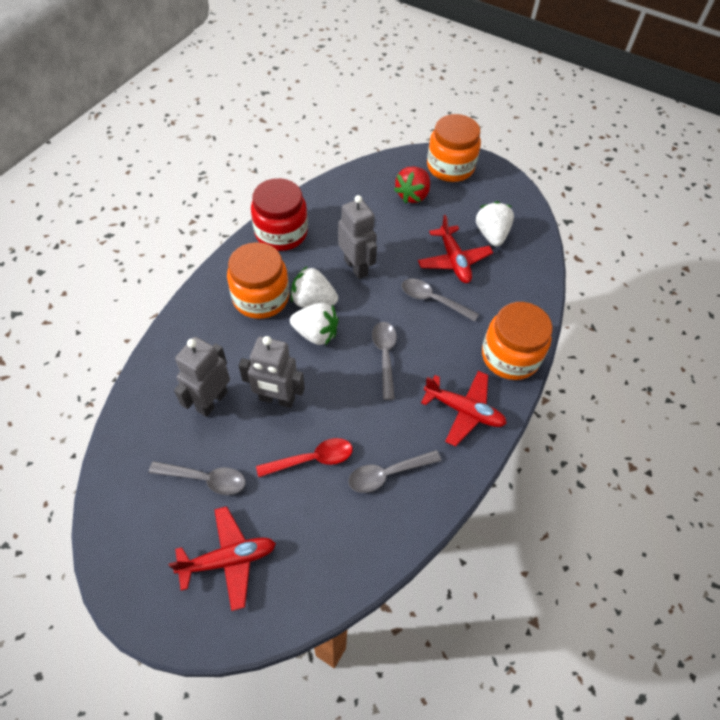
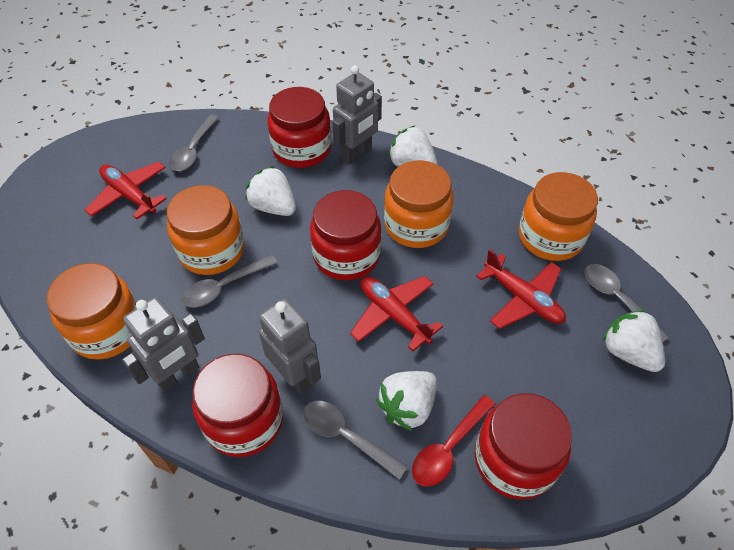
orange jar: 3 -> 4
red jar: 1 -> 4
red strawberry: 1 -> 0
white strawberry: 3 -> 4

